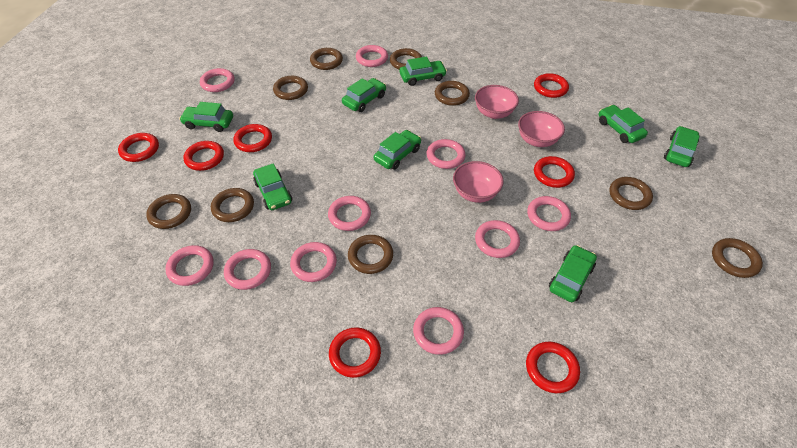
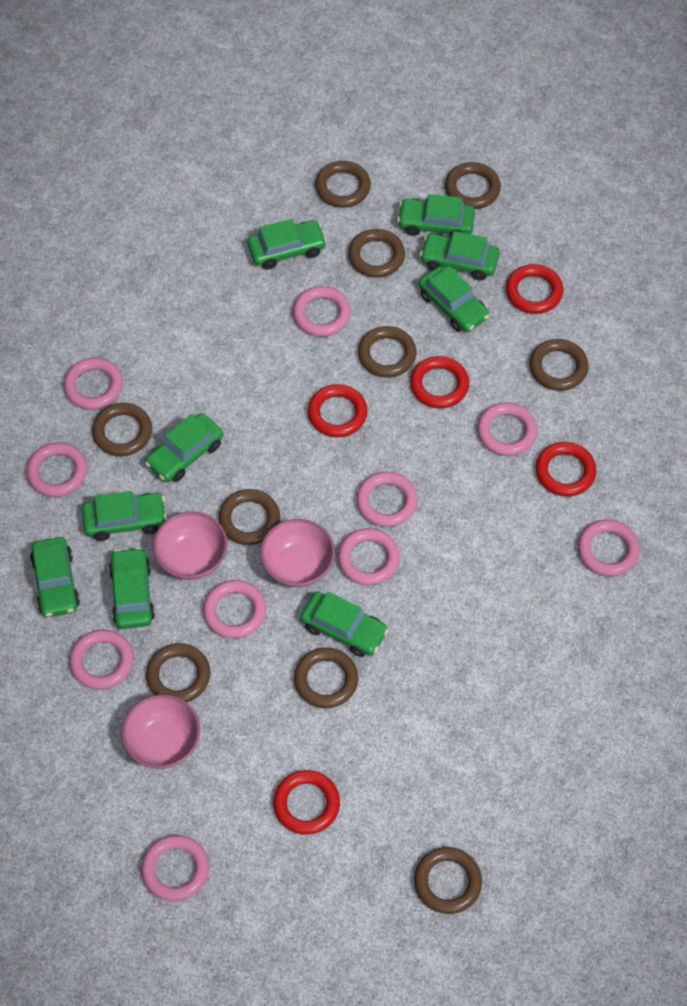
brown ring: 9 -> 10
green car: 8 -> 9
red ring: 7 -> 5

